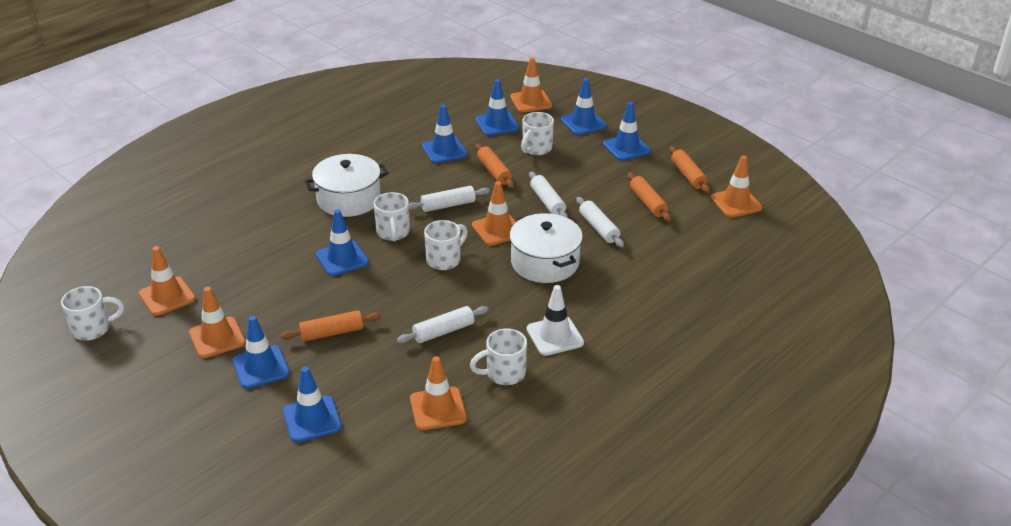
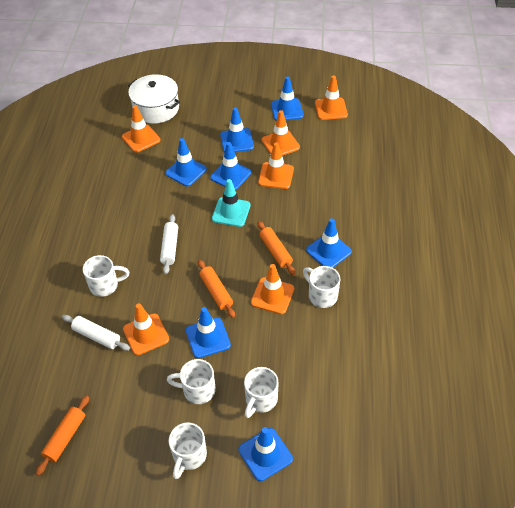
orange rolling pin: 4 -> 3
turquoise traffic cone: 0 -> 1
white pot: 2 -> 1
white rolling pin: 4 -> 2
white traffic cone: 1 -> 0

